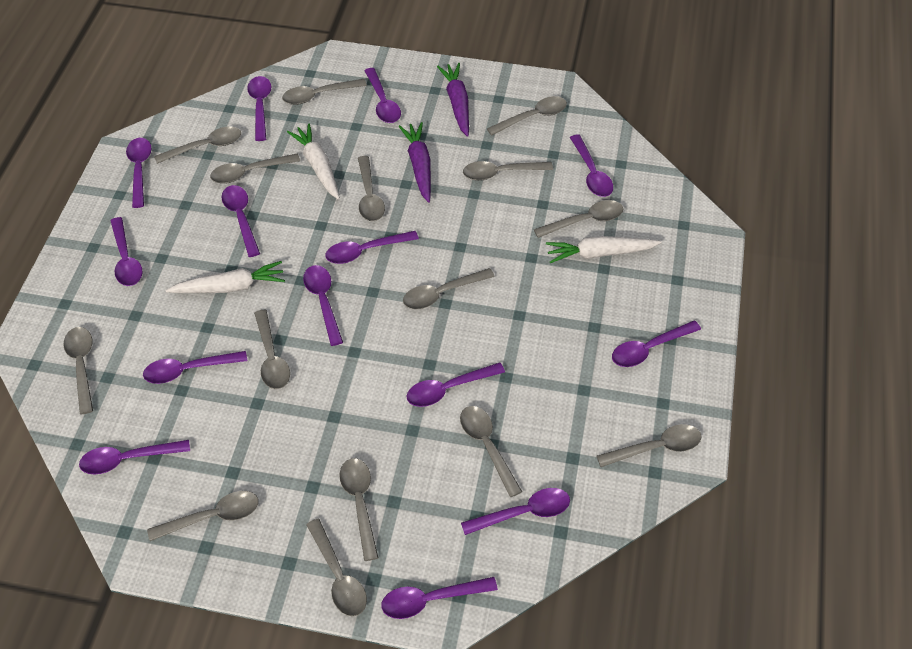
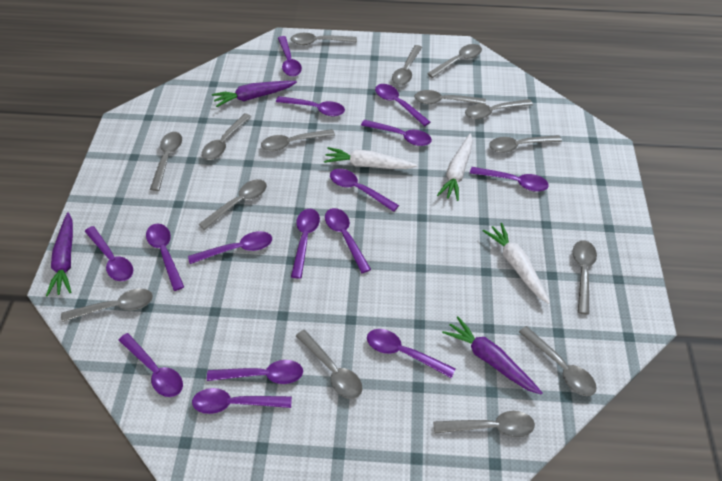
purple carrot: 2 -> 3
purple spoon: 14 -> 15

